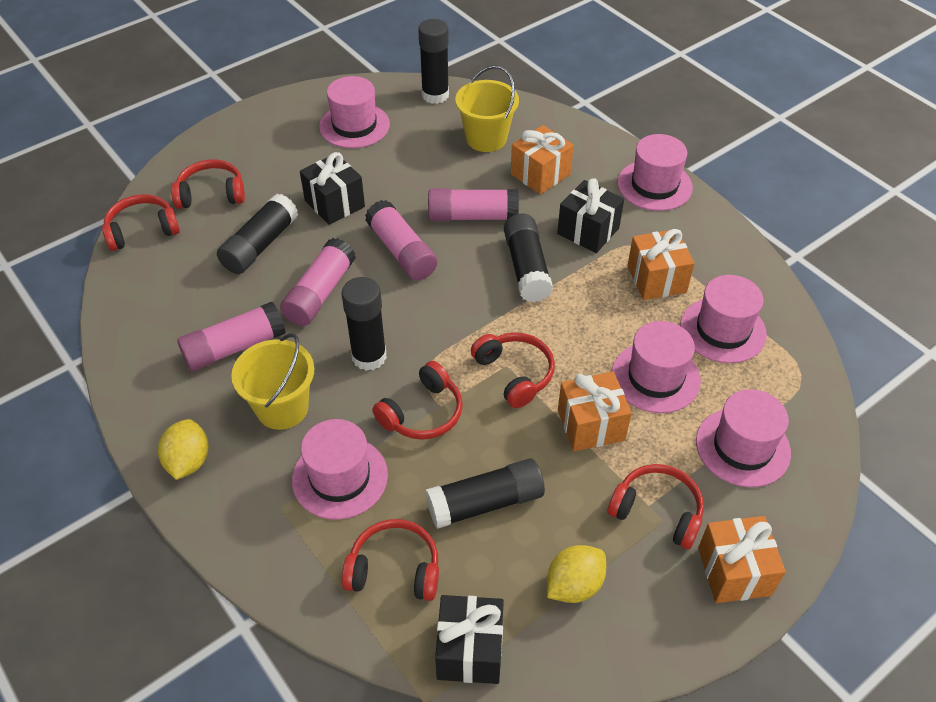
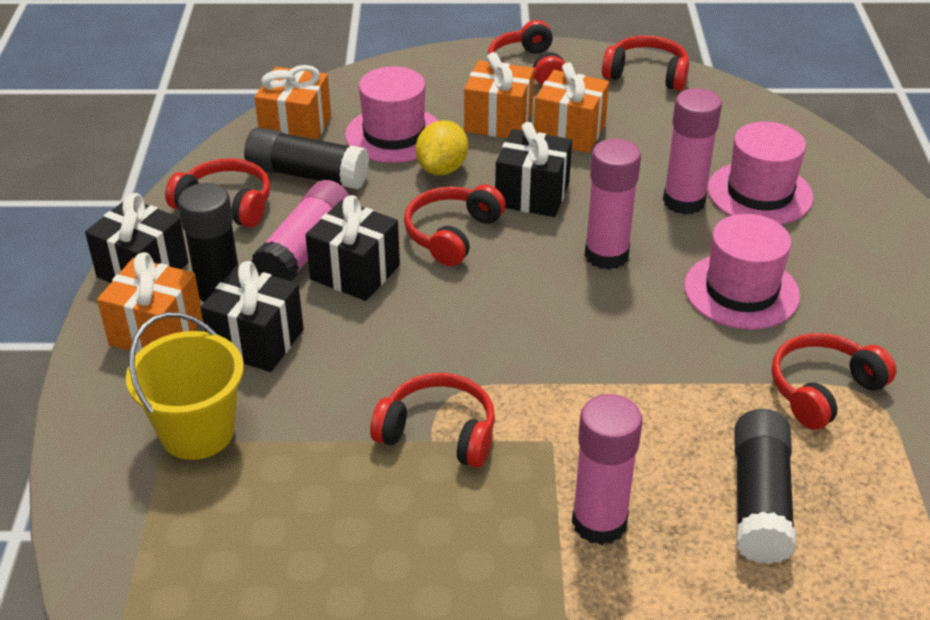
black gift: 3 -> 4
black glue stick: 5 -> 3
pink hat: 6 -> 3
yellow bucket: 2 -> 1
yellow lemon: 2 -> 1

